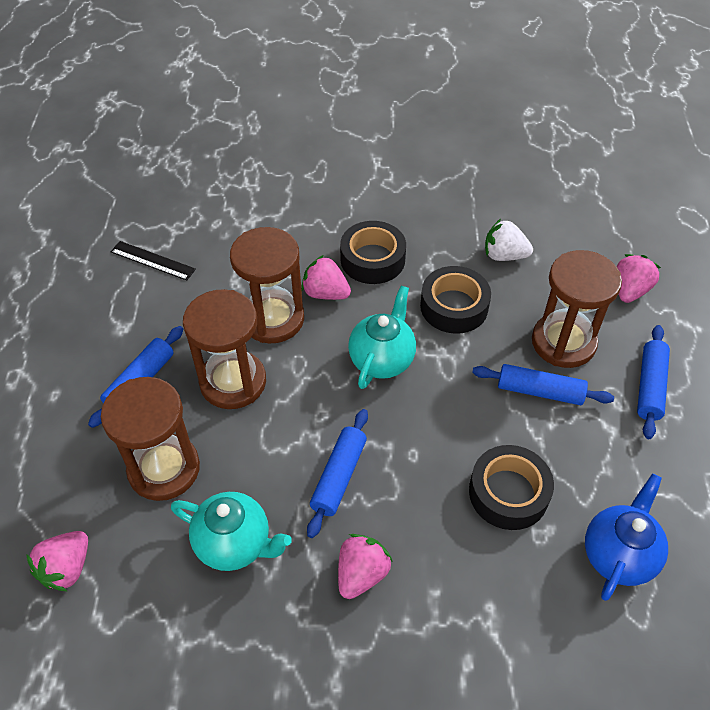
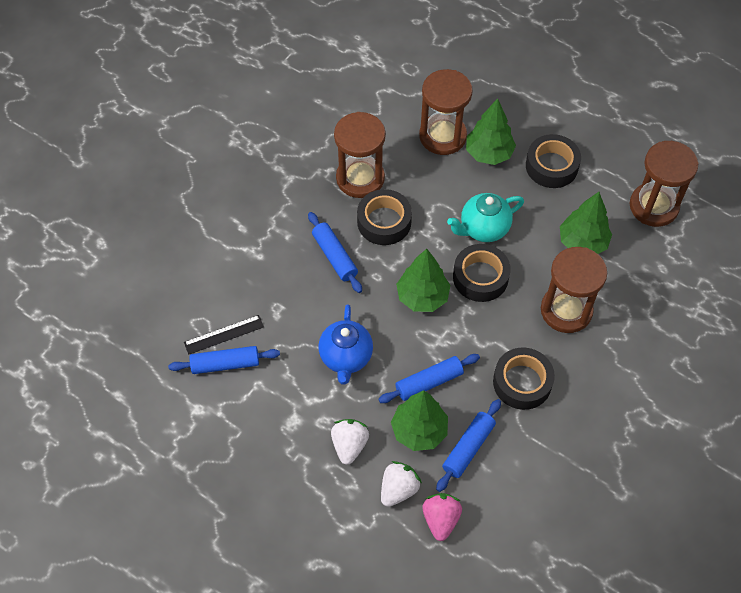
black tape: 3 -> 4
green tree: 0 -> 4
pink strawberry: 4 -> 1
turquoise teapot: 2 -> 1
white strawberry: 1 -> 2

